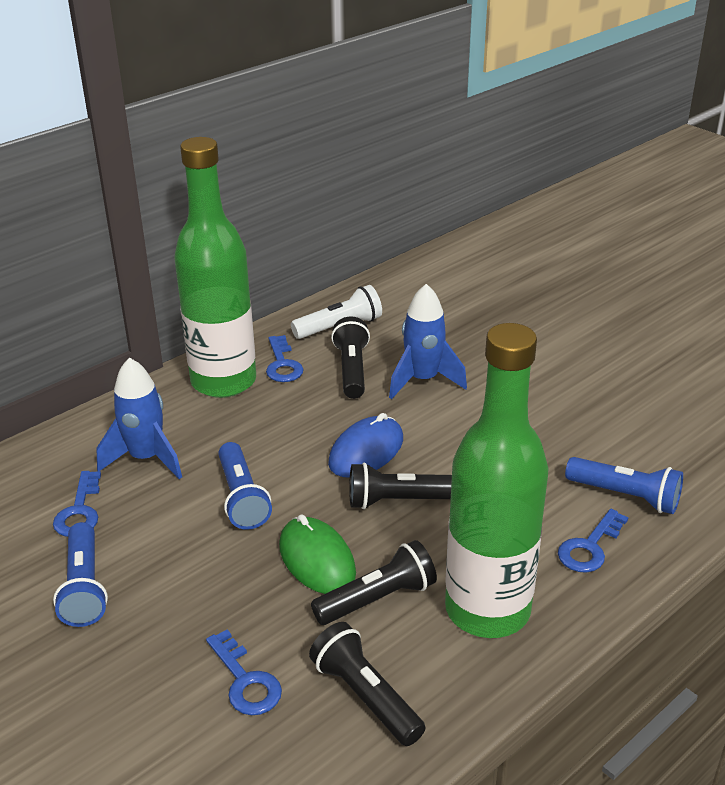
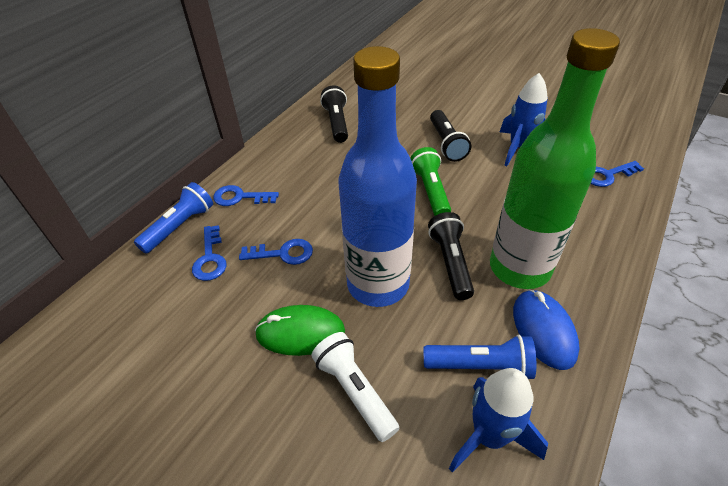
black flashlight: 4 -> 3
blue bottle: 0 -> 1
blue flashlight: 3 -> 2
green bottle: 2 -> 1
green flashlight: 0 -> 1

